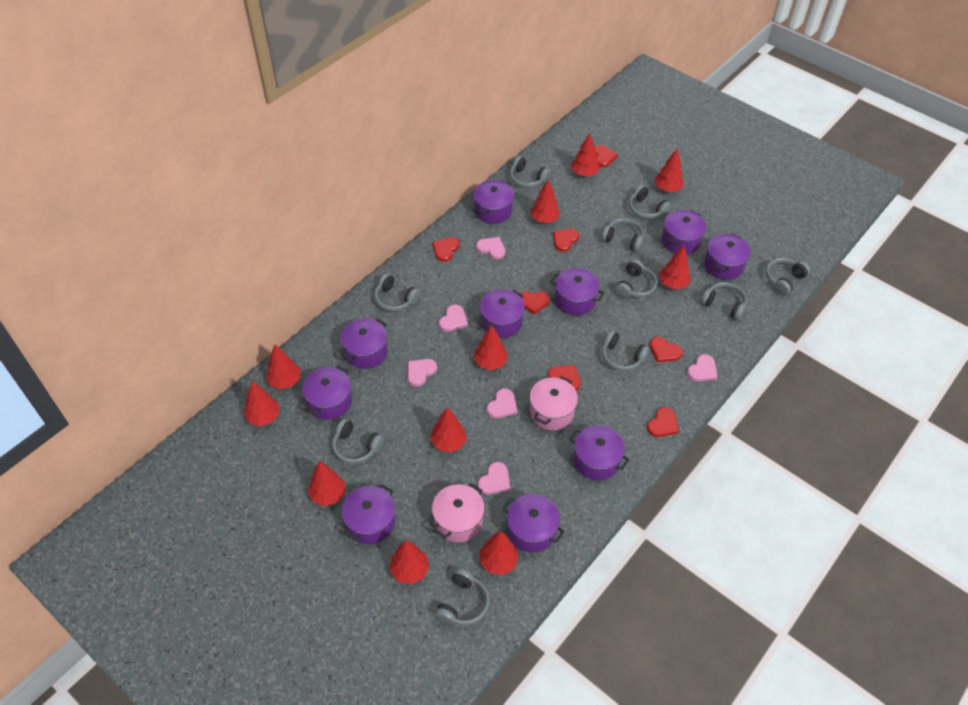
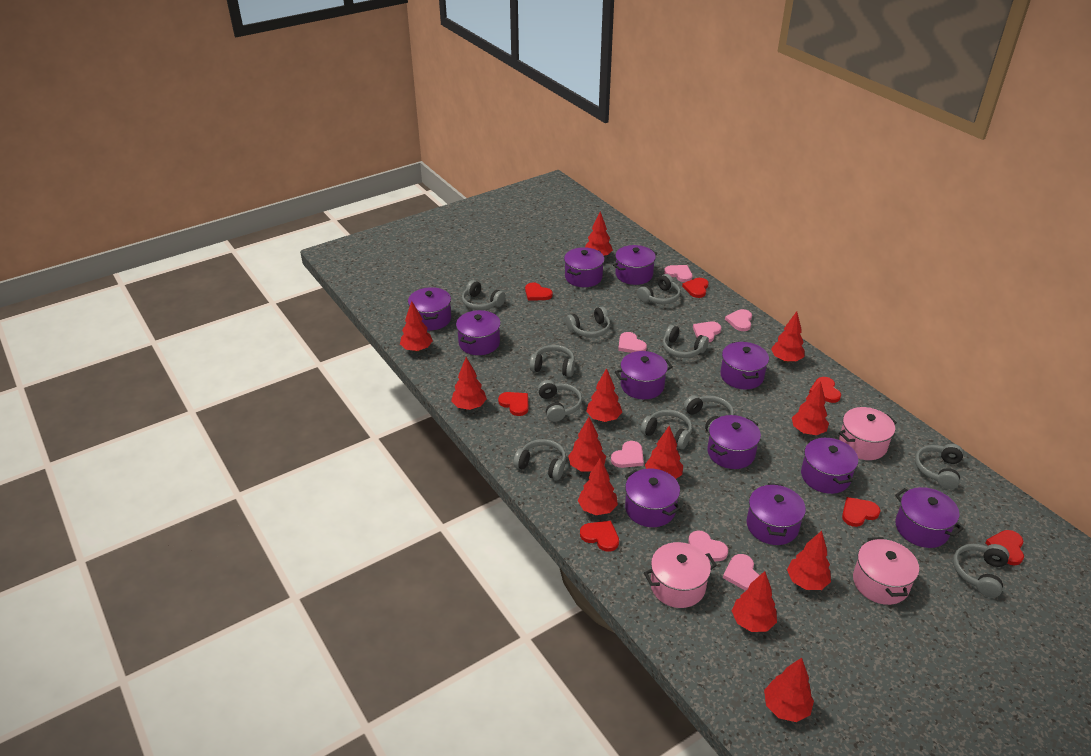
grey headphones: 10 -> 11
pink heart: 6 -> 7
pink pot: 2 -> 3
purple pot: 10 -> 11
red tree: 11 -> 12

